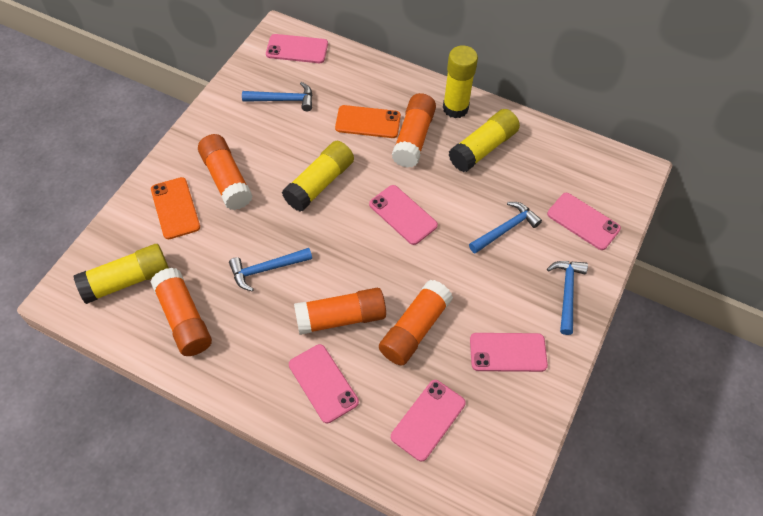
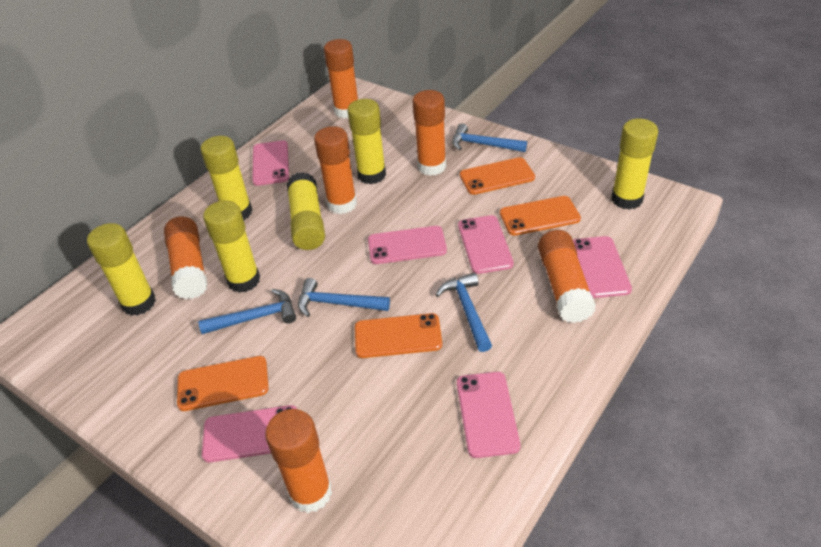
orange glue stick: 5 -> 6
orange phone: 2 -> 4
yellow glue stick: 4 -> 6

